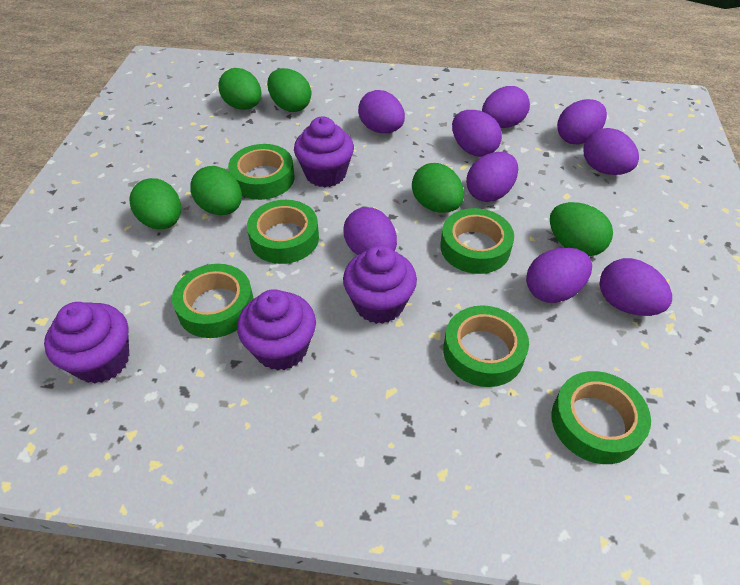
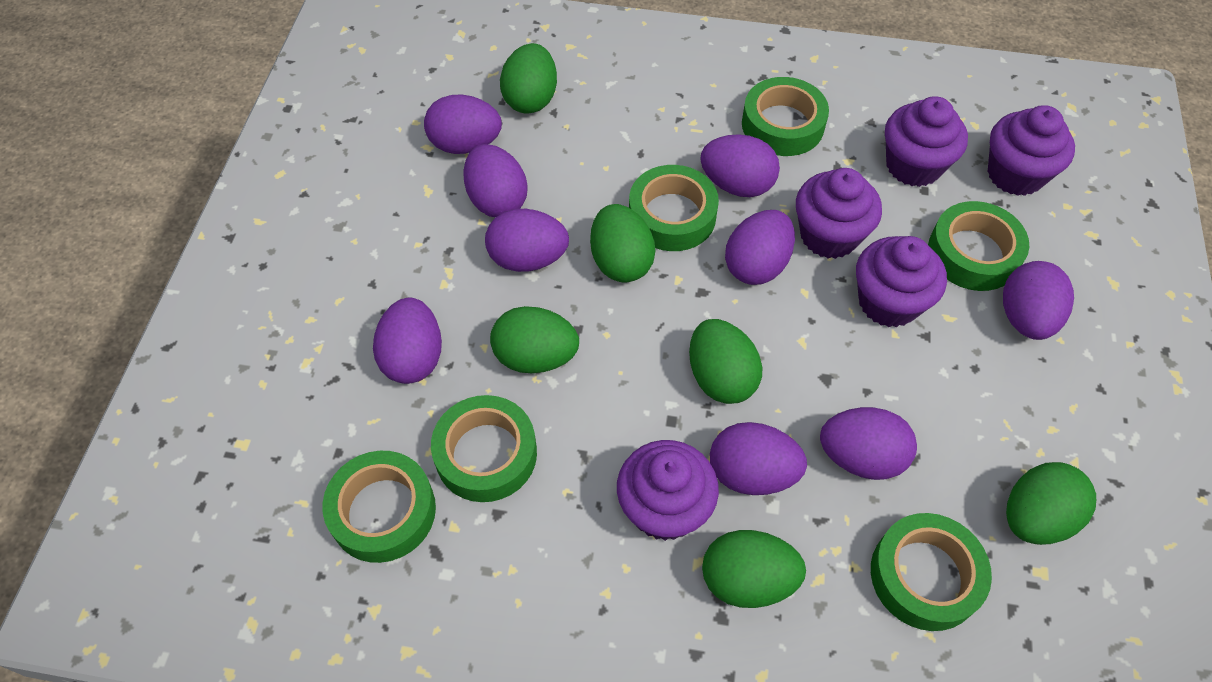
purple cupcake: 4 -> 5

